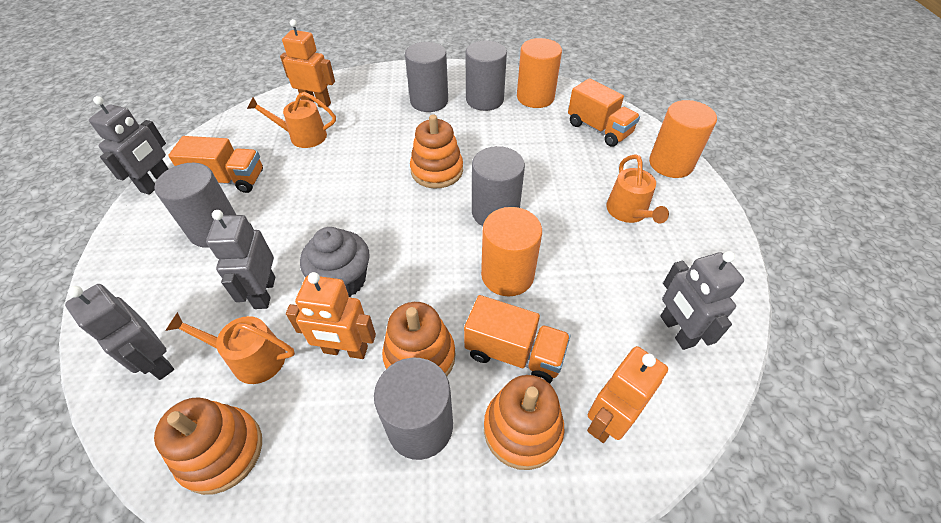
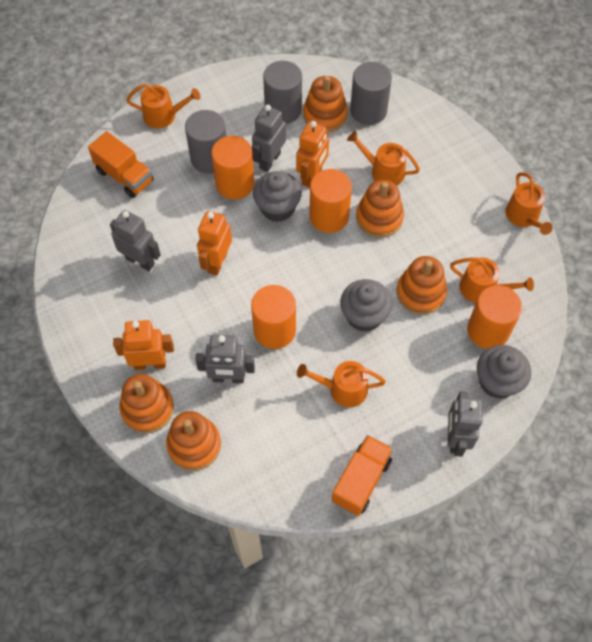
grey cupcake: 1 -> 3
grey cylinder: 5 -> 3
orange cylinder: 3 -> 4
orange stacking toy: 4 -> 5
orange truck: 3 -> 2
orange watering can: 3 -> 5

